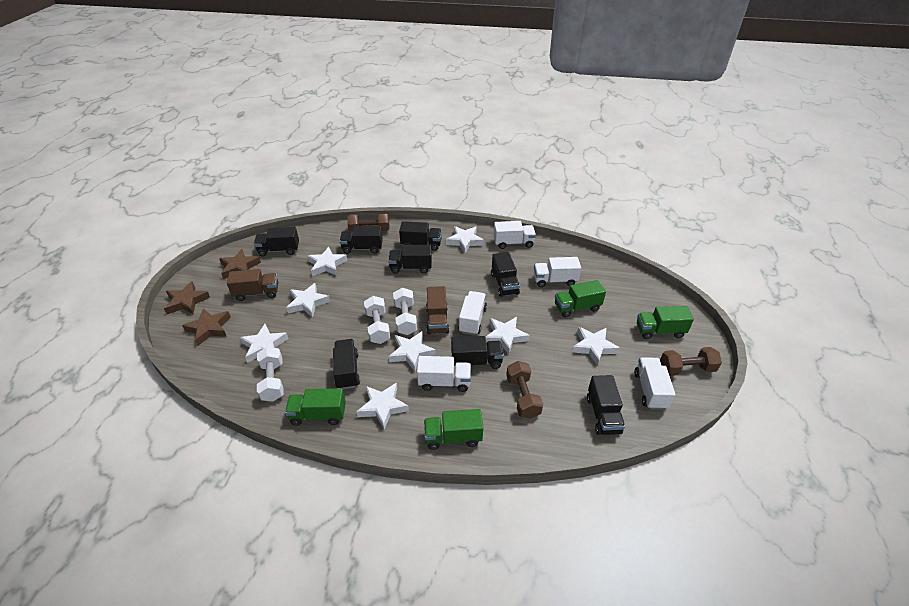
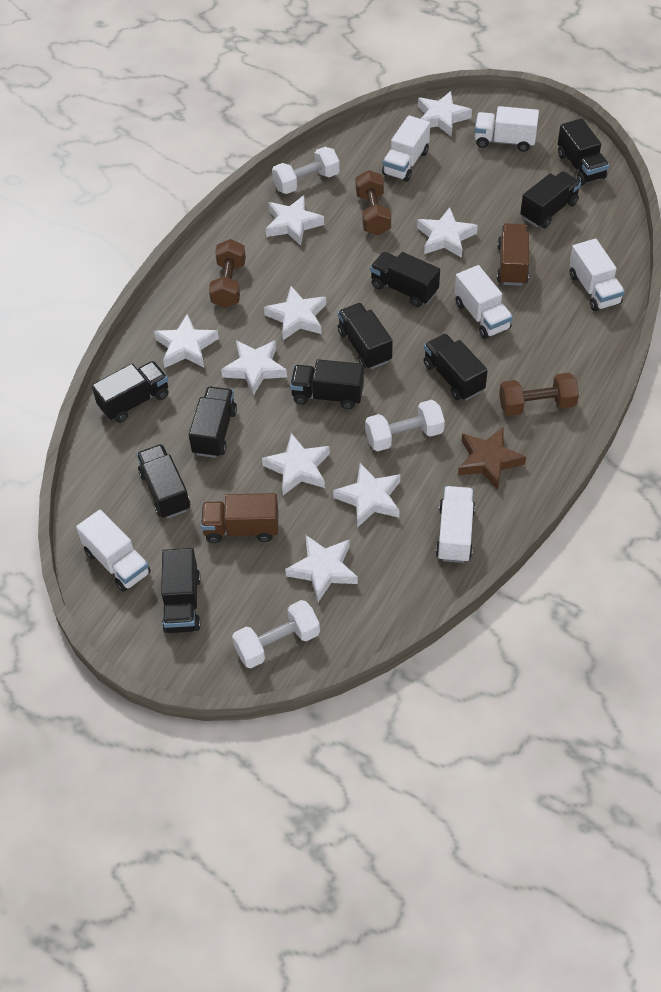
black truck: 8 -> 10
brown star: 3 -> 1
green truck: 4 -> 0
white star: 8 -> 9
white truck: 5 -> 6

